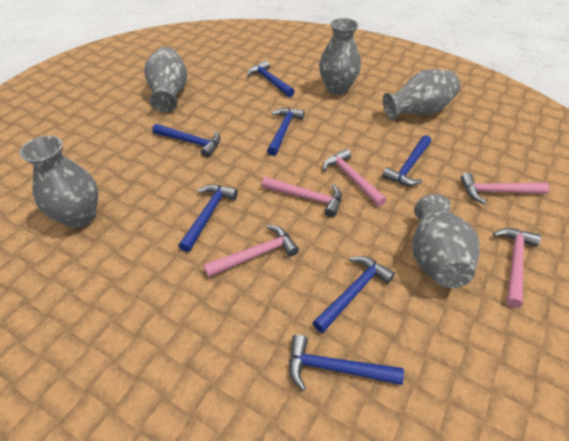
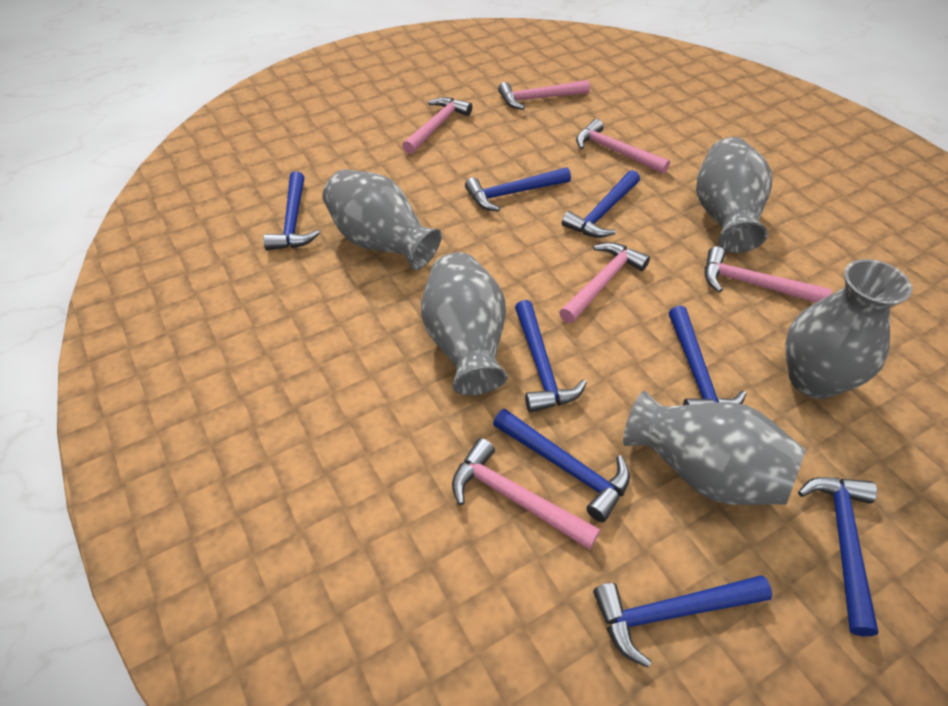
blue hammer: 7 -> 8
pink hammer: 5 -> 6

